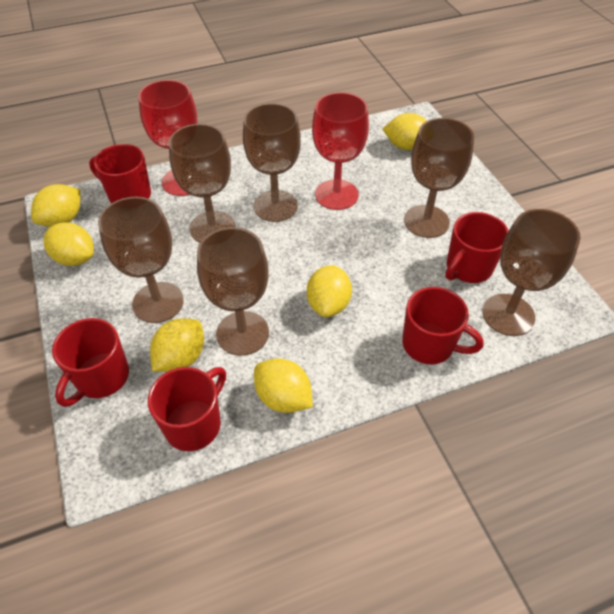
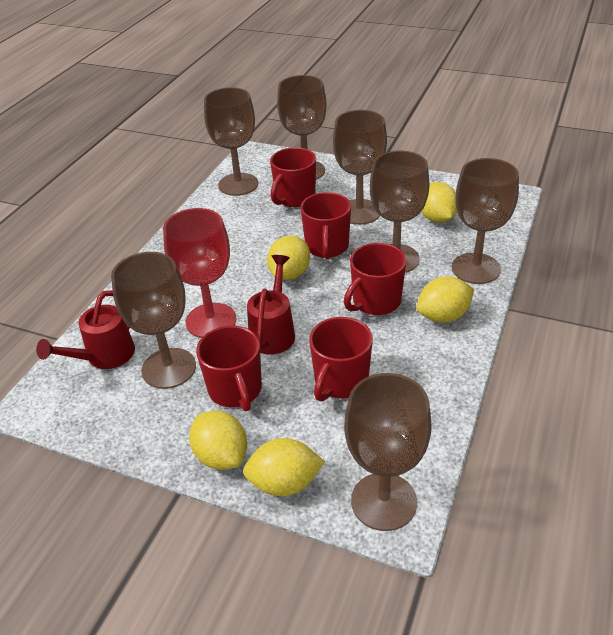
brown goblet: 6 -> 7
red goblet: 2 -> 1
red watering can: 0 -> 2
yellow lemon: 6 -> 5

